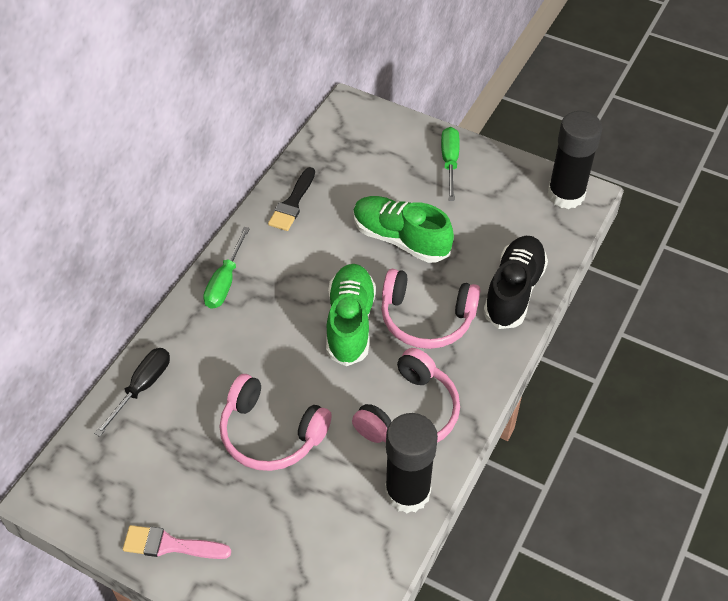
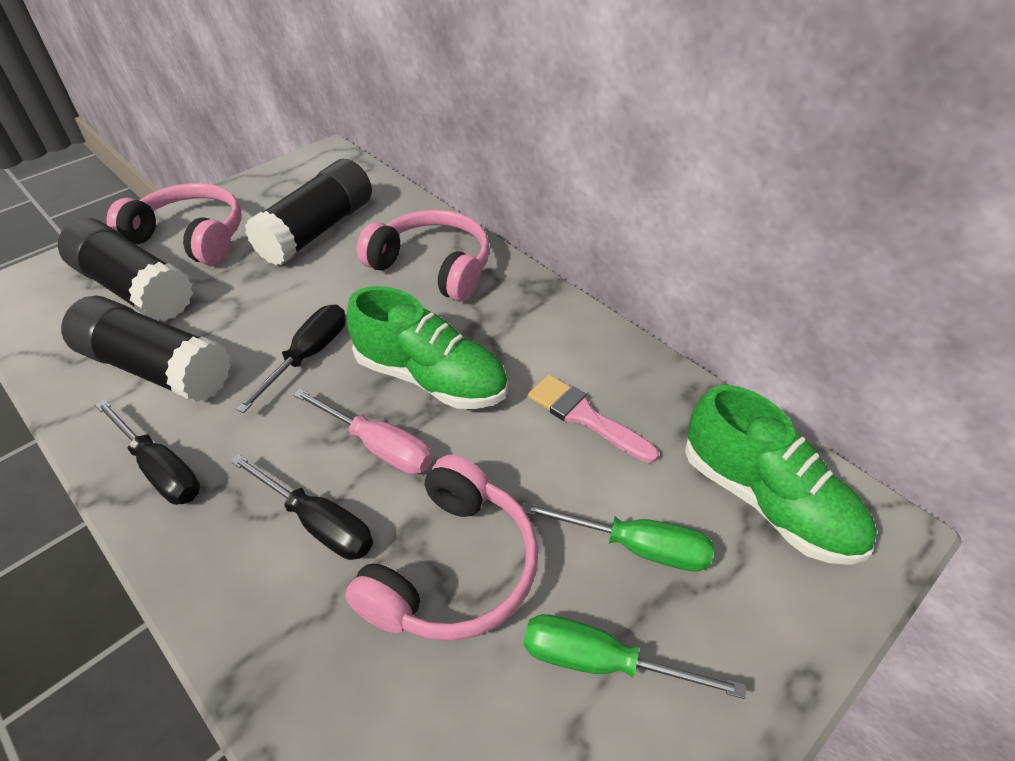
black brush: 1 -> 0
black glue stick: 2 -> 3
black screwdriver: 1 -> 3
black shoe: 1 -> 0
pink screwdriver: 0 -> 1

